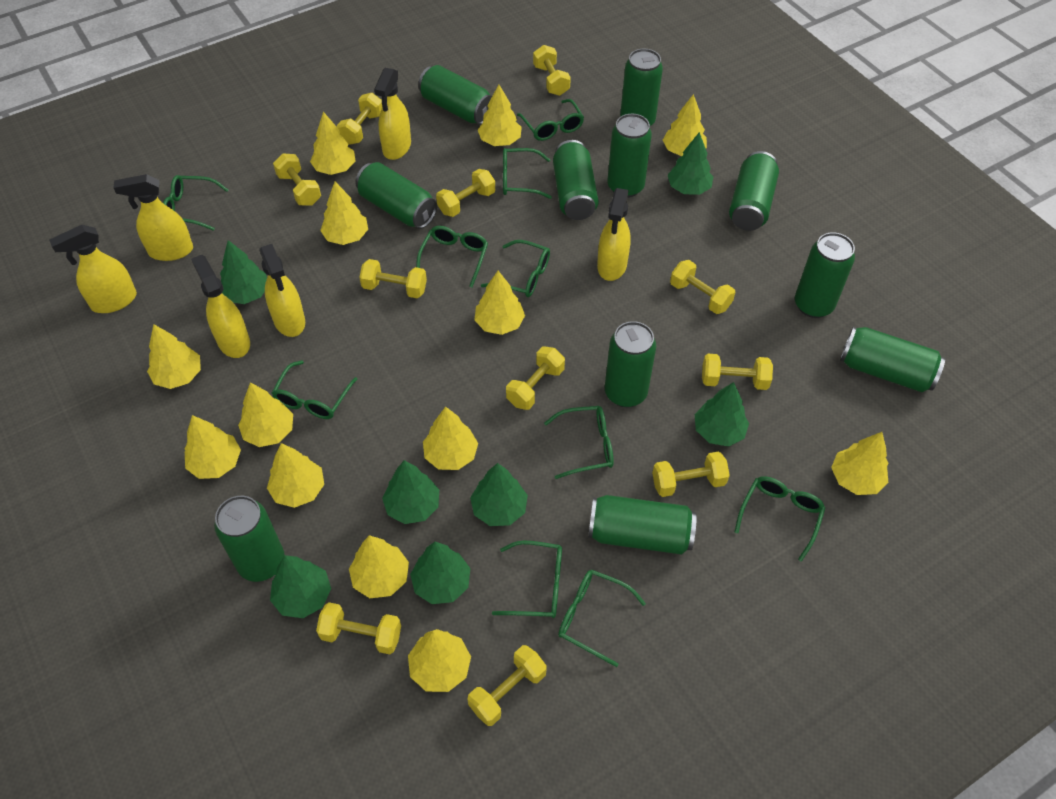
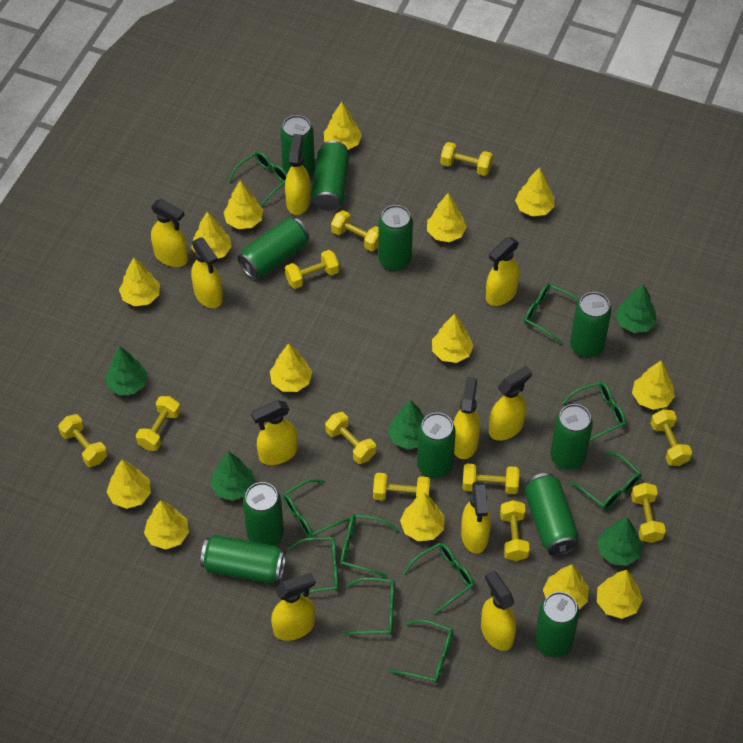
green tree: 7 -> 5
yellow spray bottle: 6 -> 10
yellow tree: 13 -> 14

